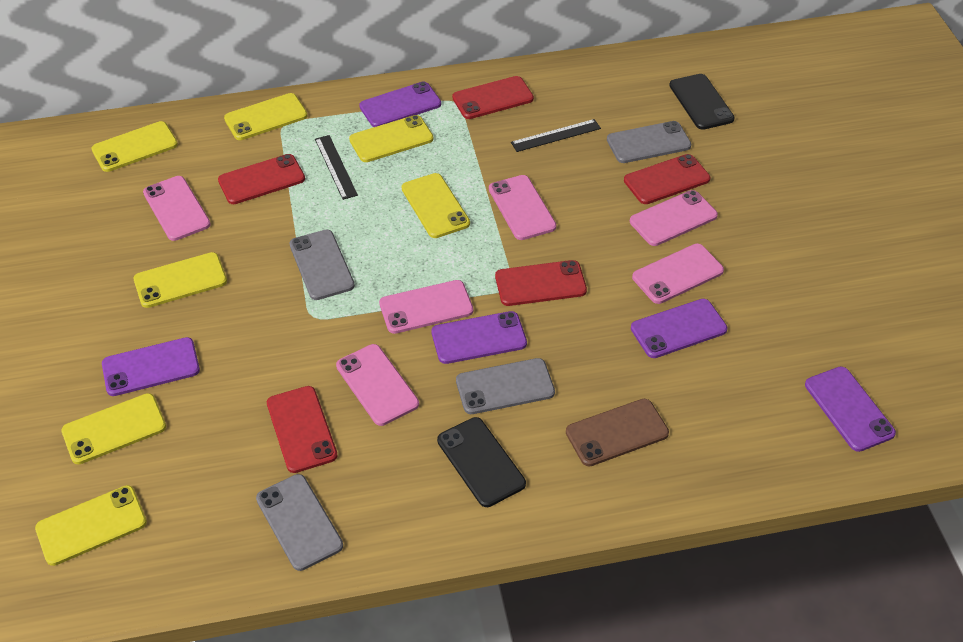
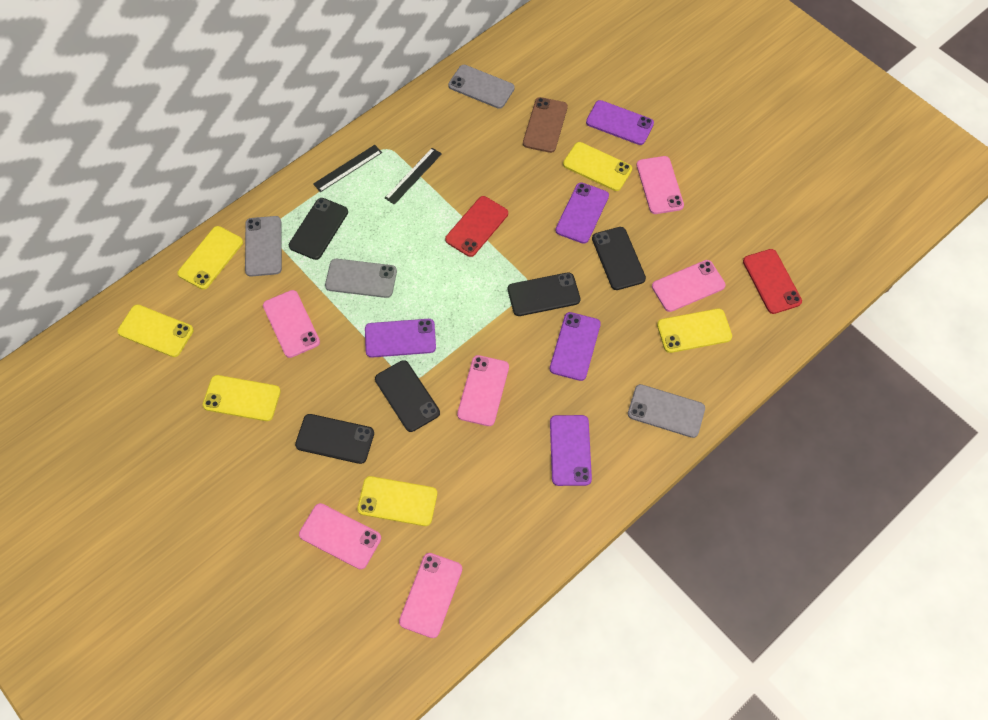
black phone: 2 -> 5
red phone: 5 -> 2
yellow phone: 7 -> 6

